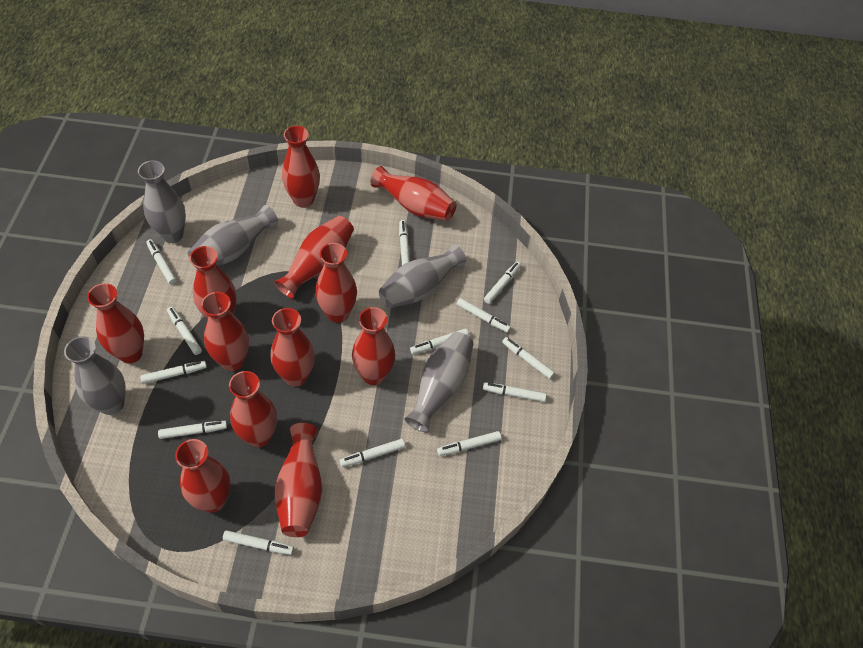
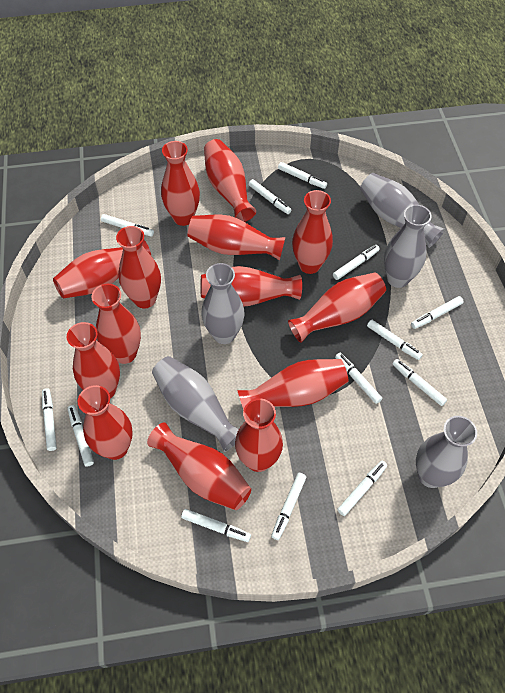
red vase: 12 -> 14

